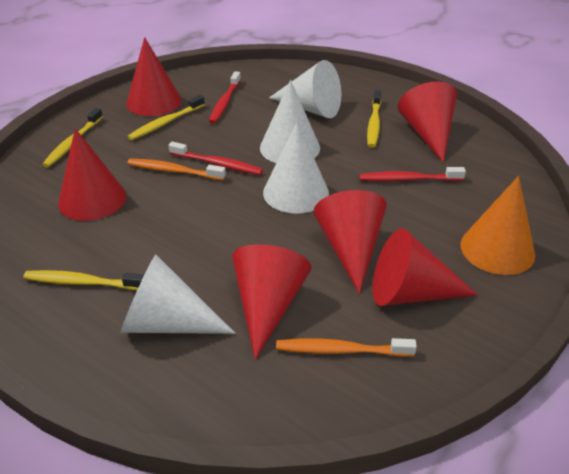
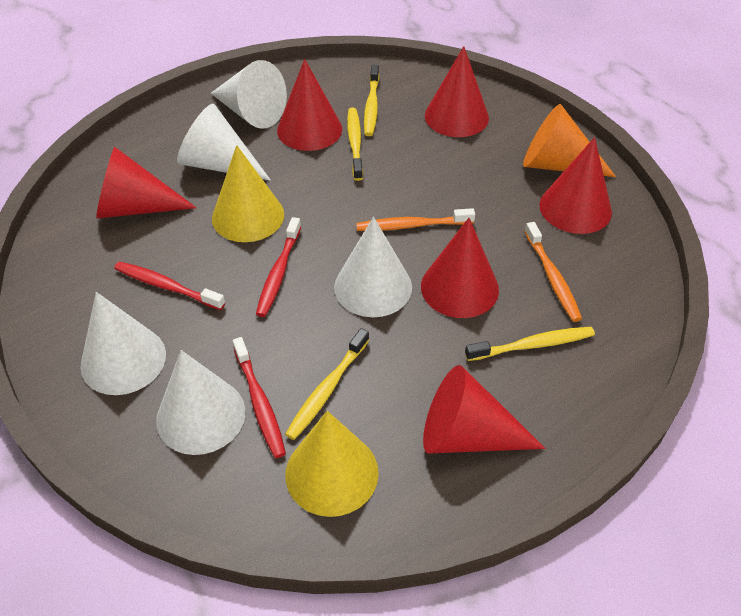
white cone: 4 -> 5
yellow cone: 0 -> 2

